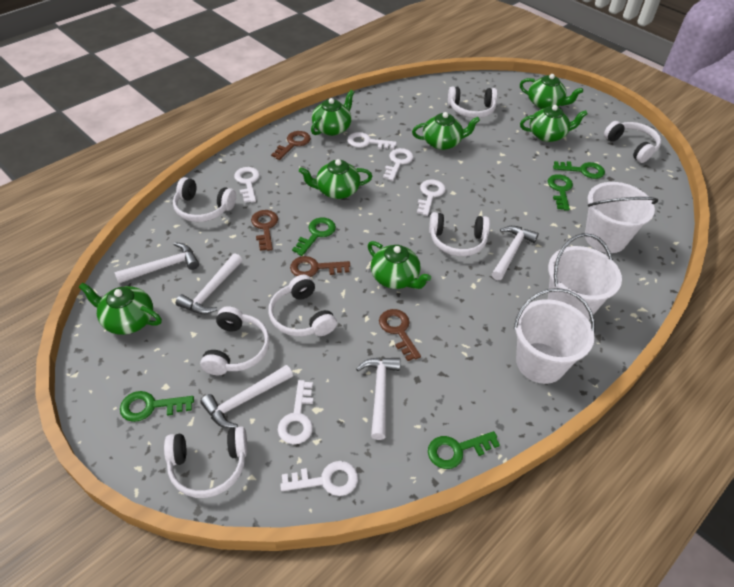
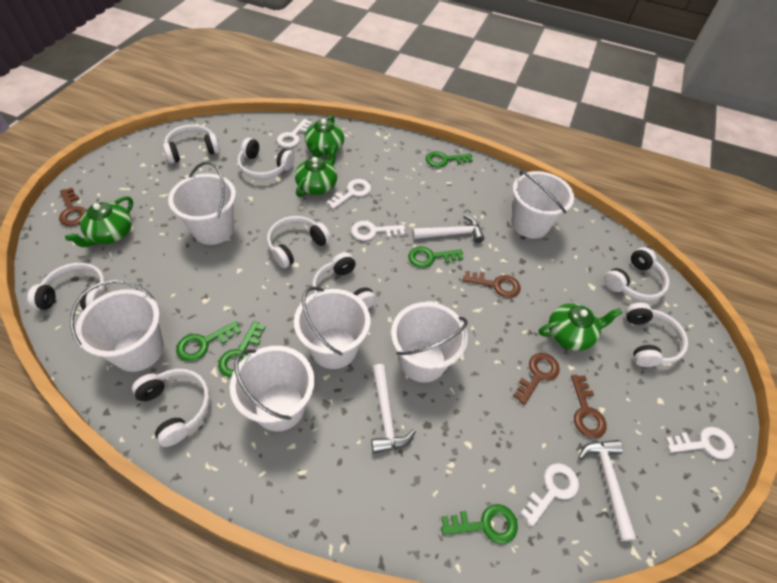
green teapot: 7 -> 4
white bucket: 3 -> 6
white hammer: 5 -> 3
white headphones: 7 -> 8
white key: 6 -> 5

